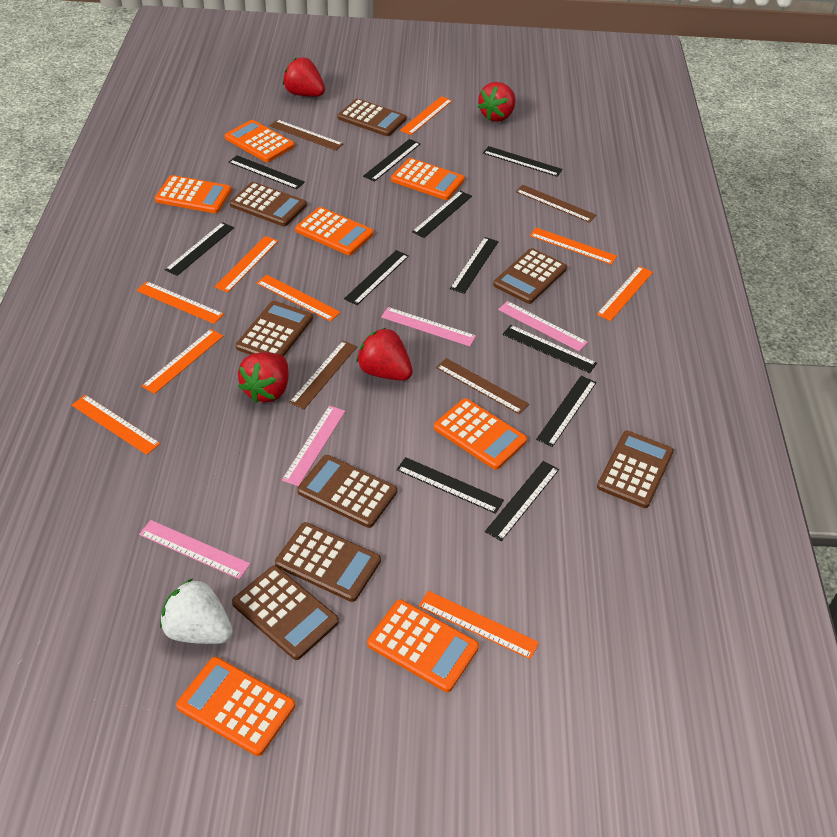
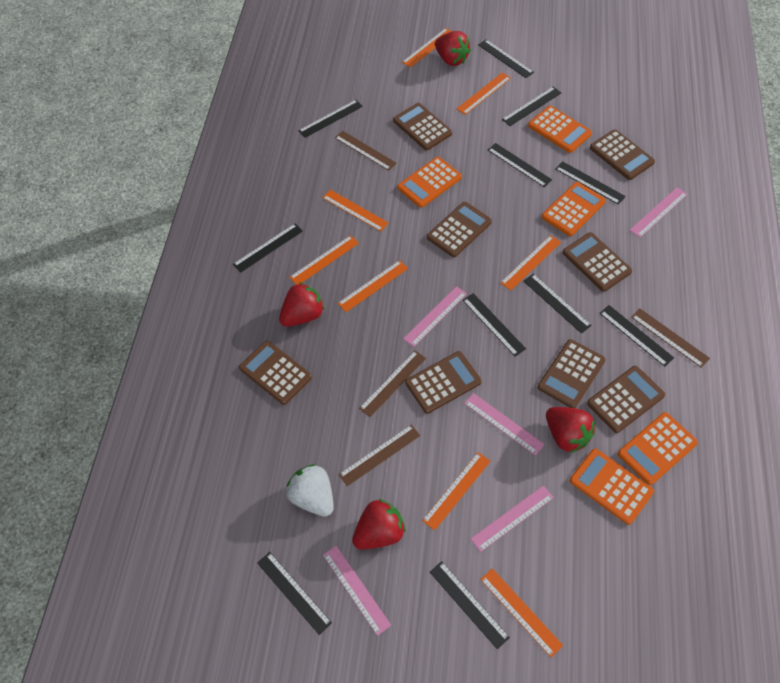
orange calculator: 7 -> 5
orange ruler: 9 -> 8
pink ruler: 4 -> 5

